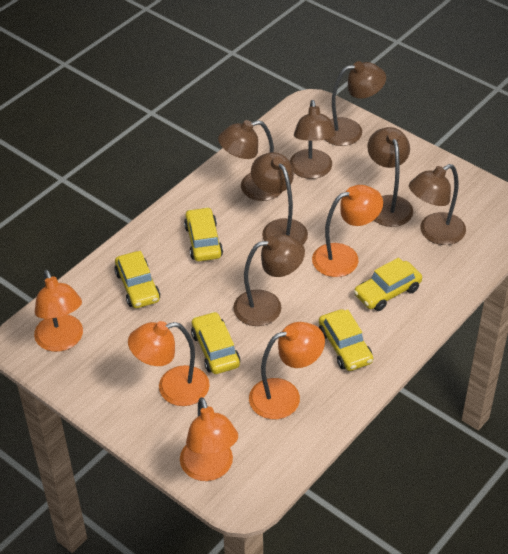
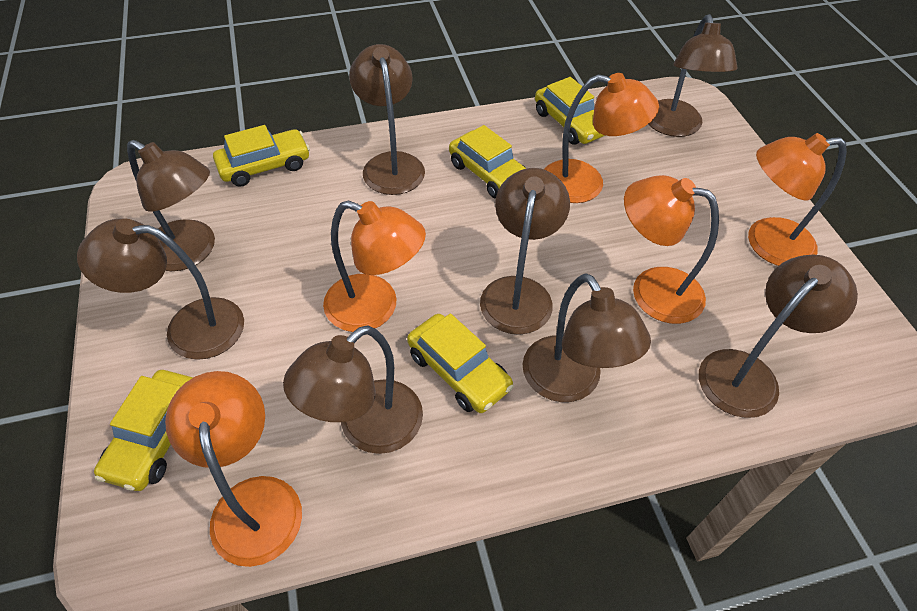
brown lamp: 7 -> 8

